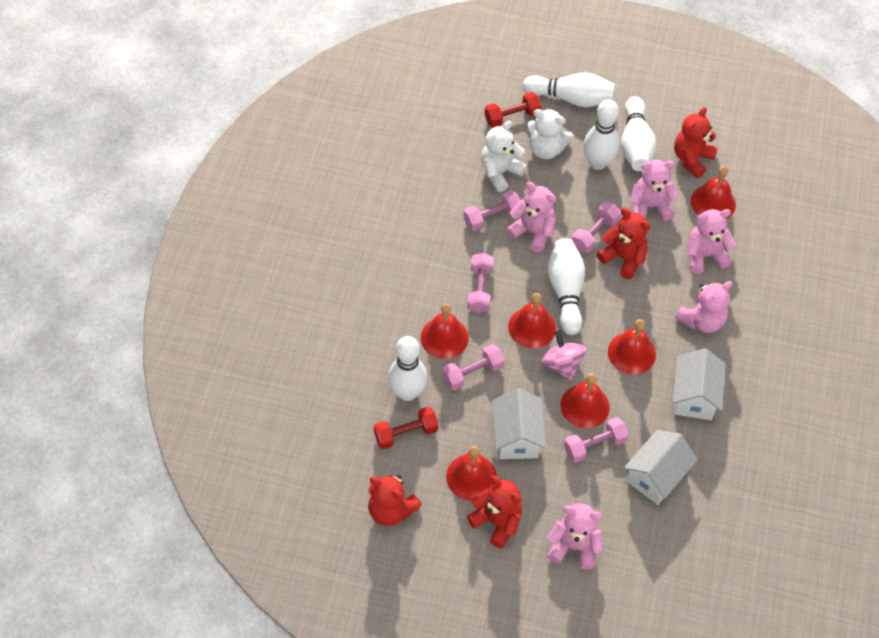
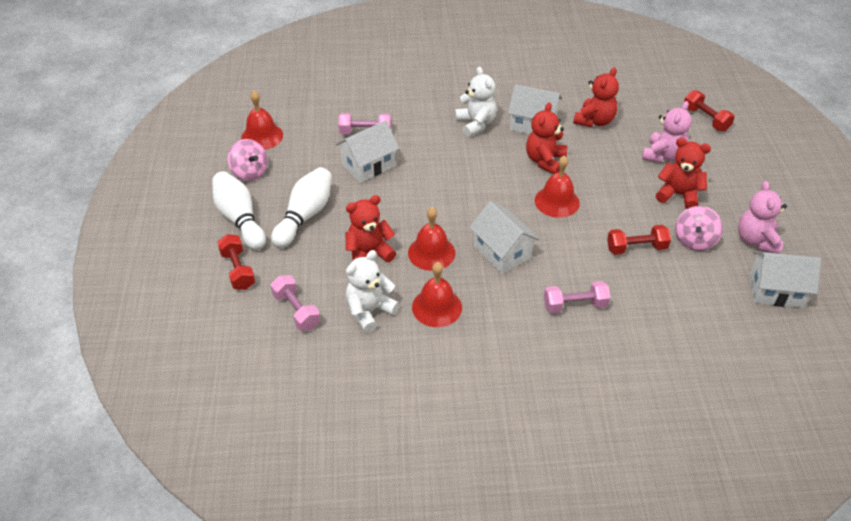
pink dumbbell: 5 -> 3
pink spinning top: 1 -> 2
pink teddy bear: 5 -> 2
red bell: 6 -> 4
red dumbbell: 2 -> 3
white bowling pin: 5 -> 2
white house: 3 -> 4

